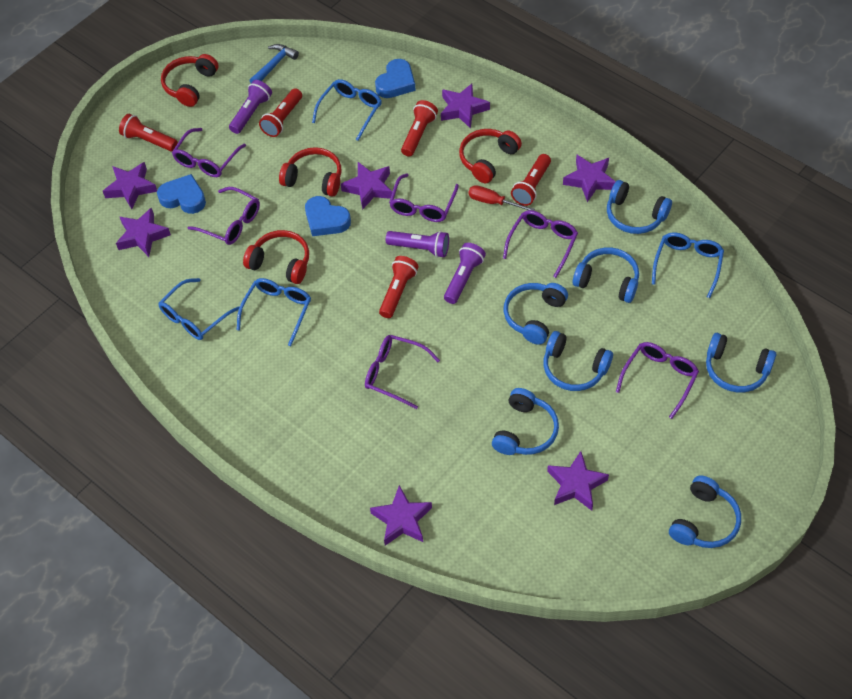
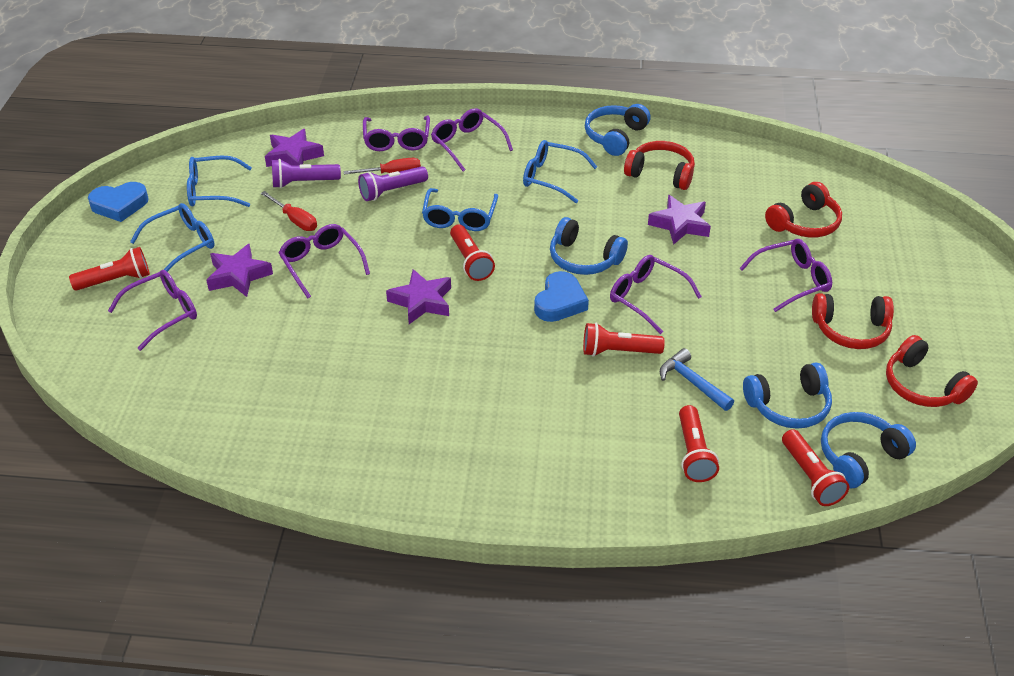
blue headphones: 7 -> 4
blue heart: 3 -> 2
purple flashlight: 3 -> 2
purple star: 7 -> 4
red screwdriver: 1 -> 2

